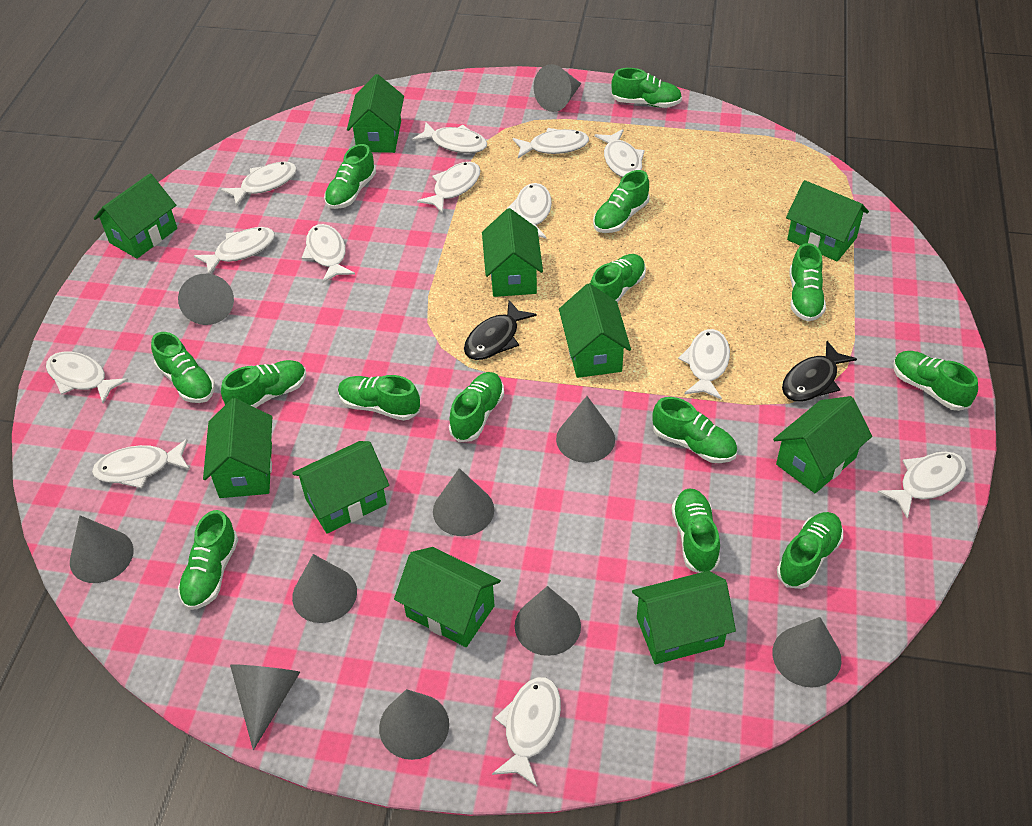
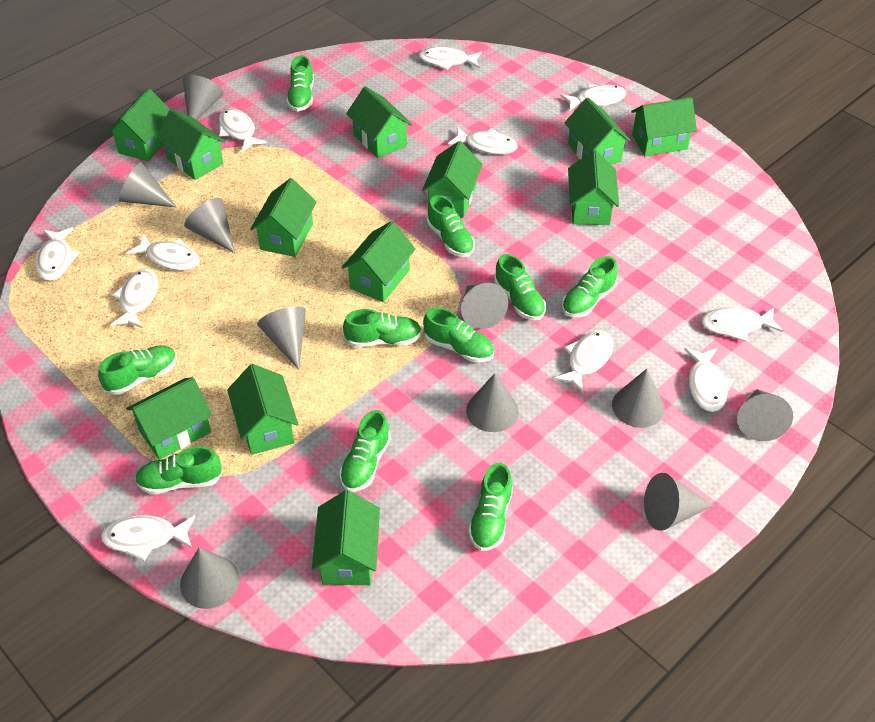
black fish: 2 -> 0
green house: 10 -> 12
green shoe: 14 -> 10
white fish: 13 -> 11

